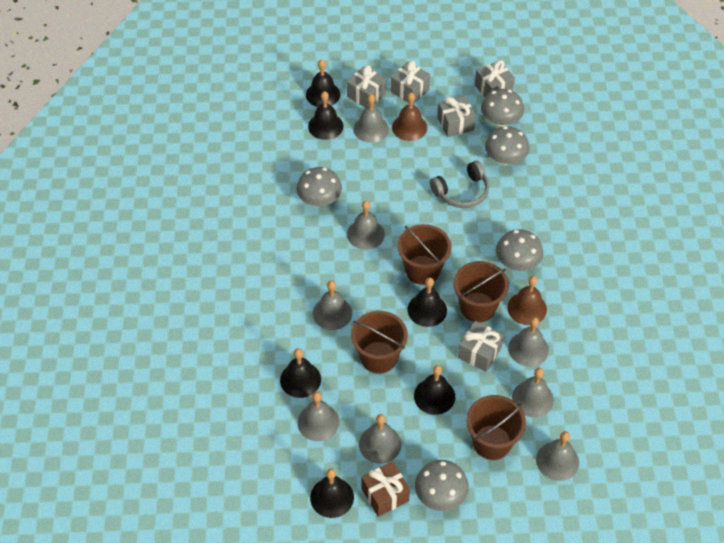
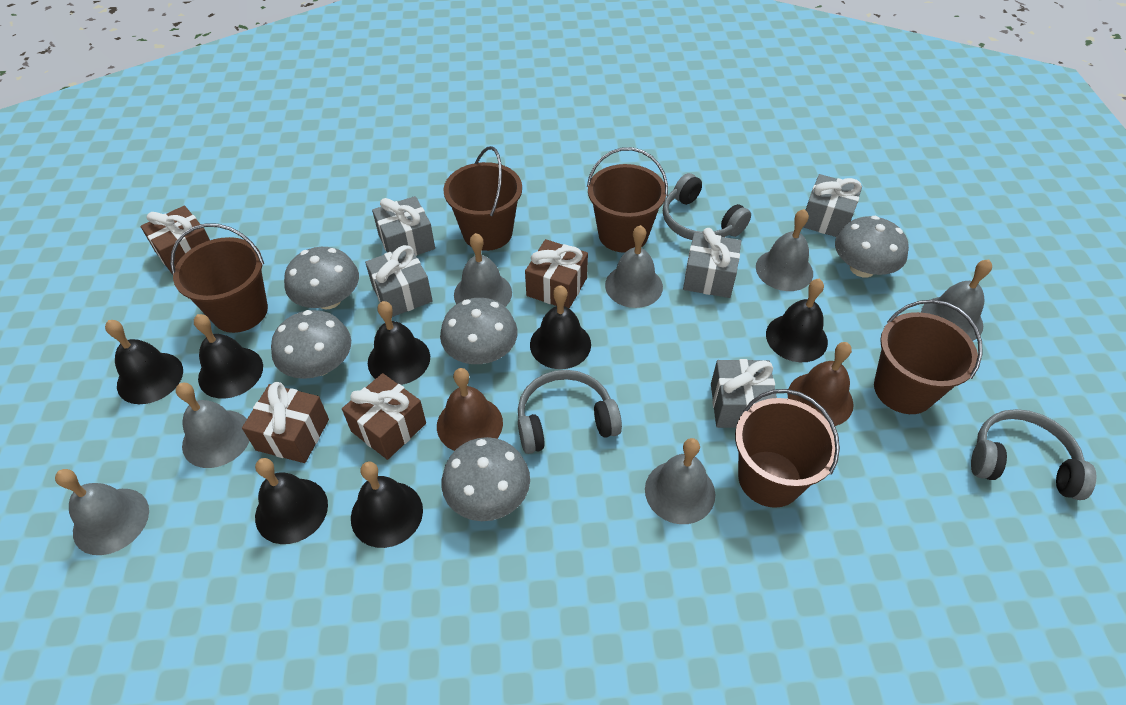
black bell: 6 -> 7
brown bucket: 4 -> 5
brown gift: 1 -> 4
grey bell: 8 -> 7
grey headphones: 1 -> 3

